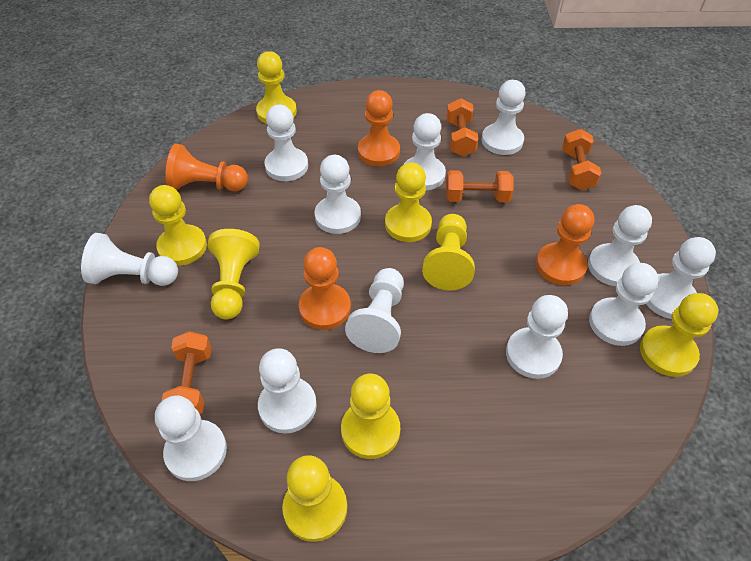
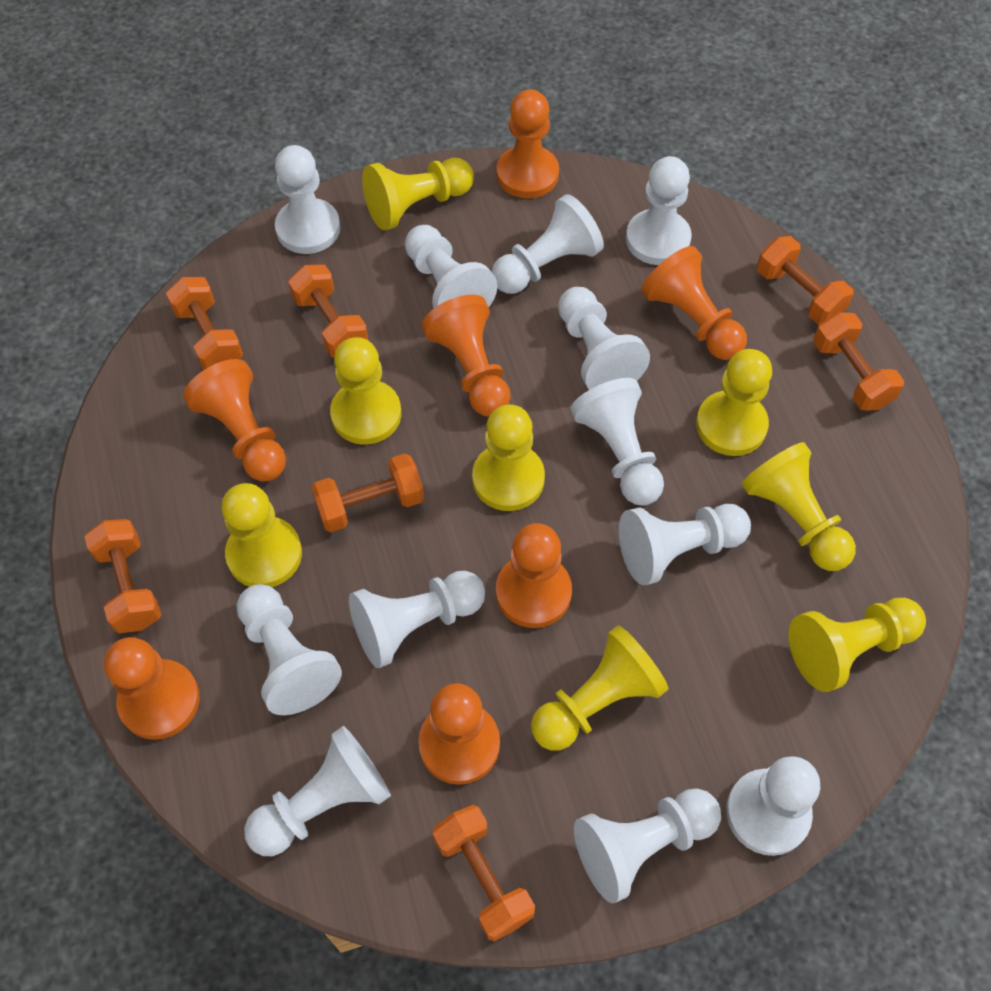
orange dumbbell: 4 -> 7
orange pawn: 4 -> 7

